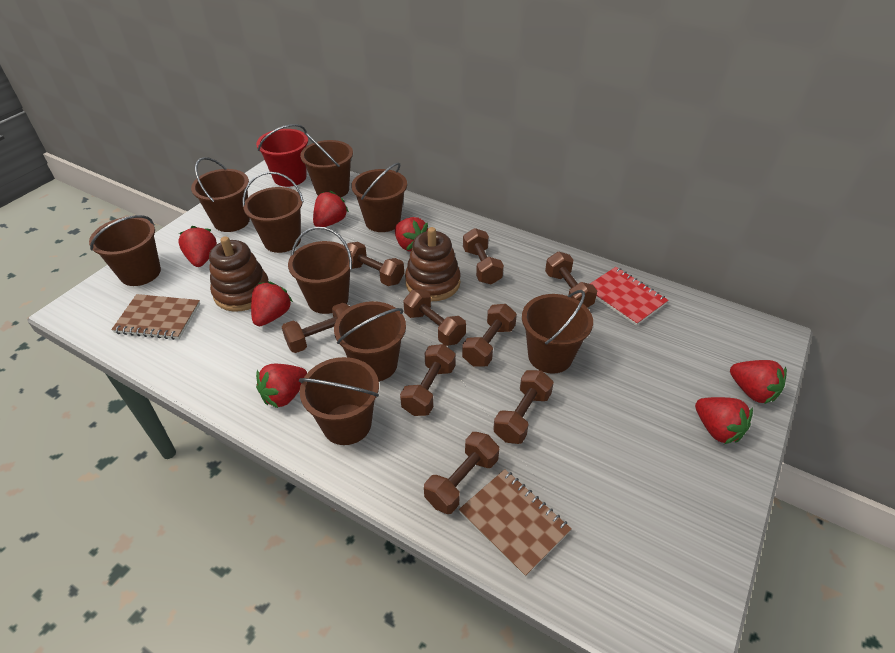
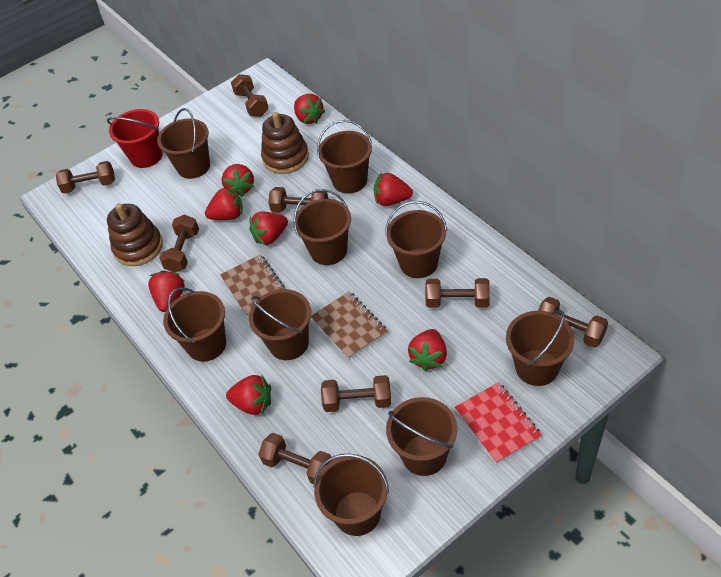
brown dumbbell: 9 -> 8
red strawberry: 7 -> 8

